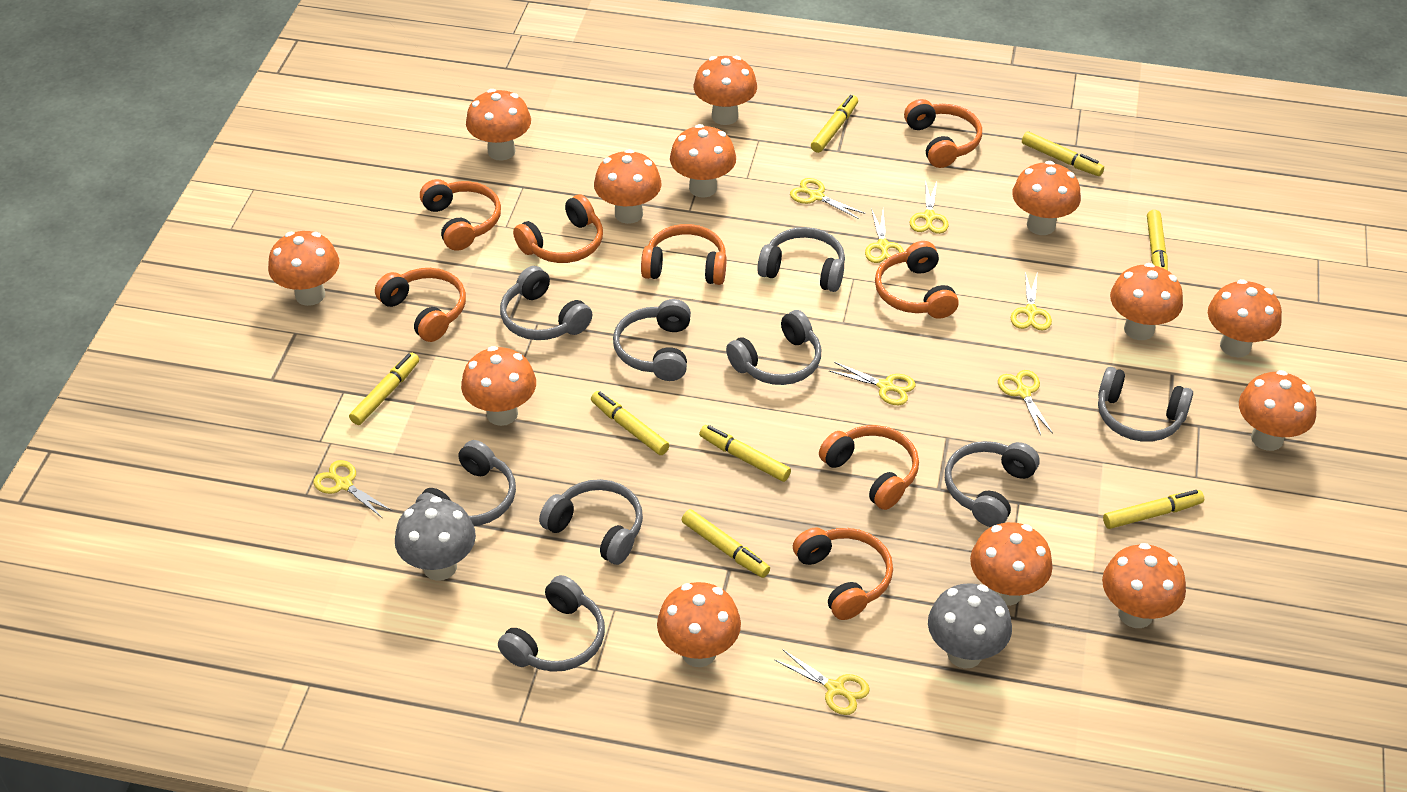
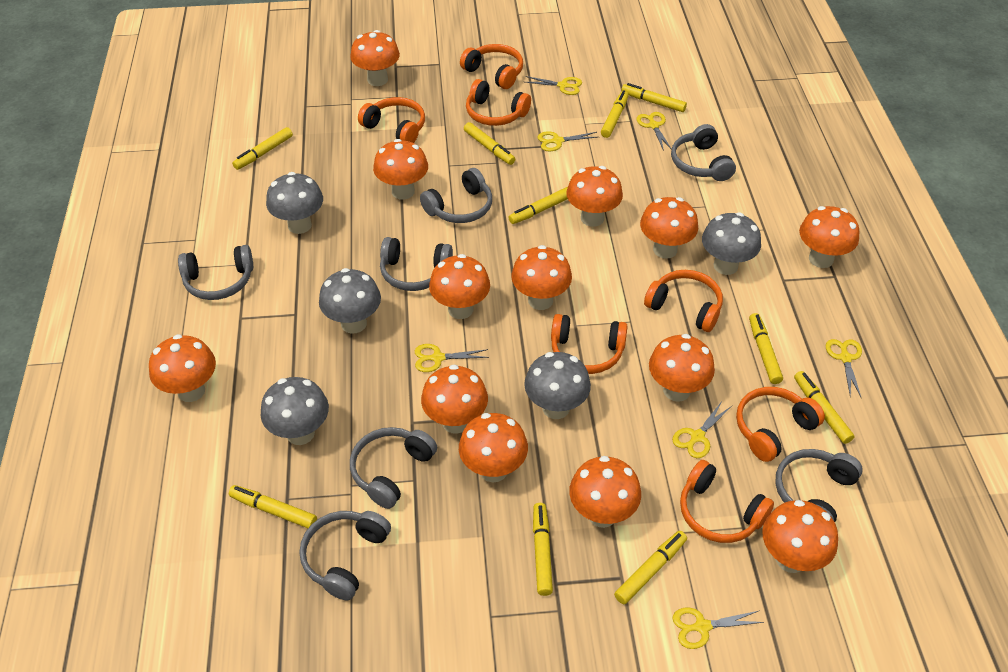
grey headphones: 9 -> 7
grey mushroom: 2 -> 5
orange headphones: 8 -> 7
yellow marker: 8 -> 10
yellow scissors: 8 -> 7

